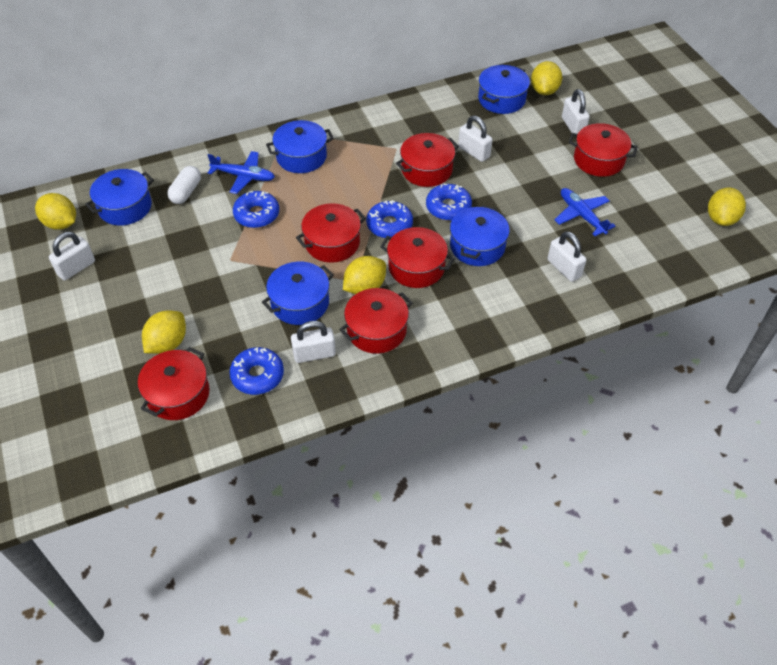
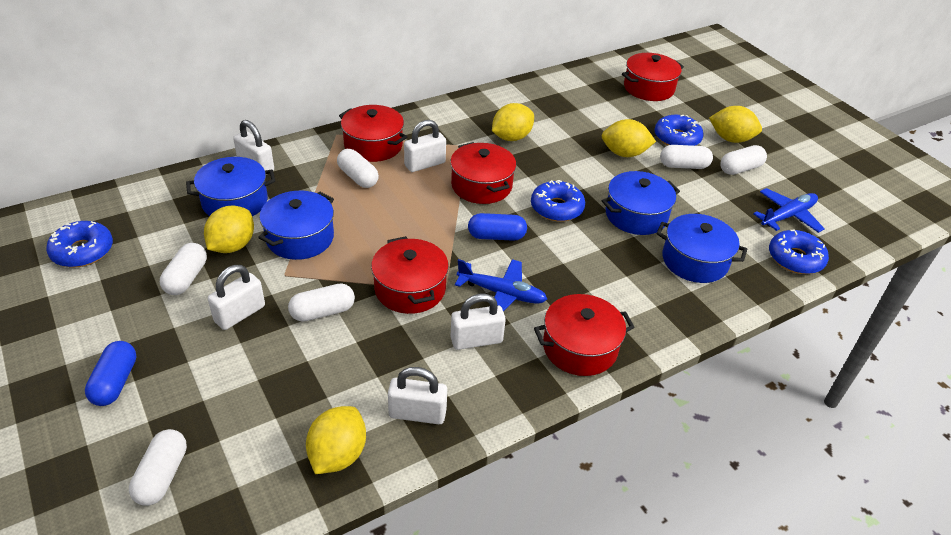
blue capsule: 0 -> 2
blue pot: 5 -> 4
red pot: 6 -> 5
white capsule: 1 -> 6

